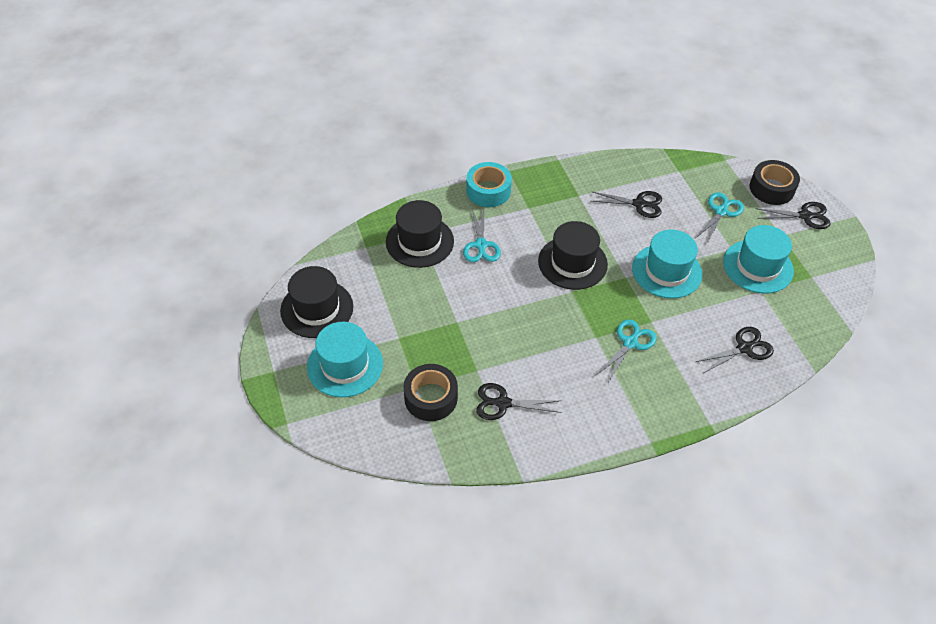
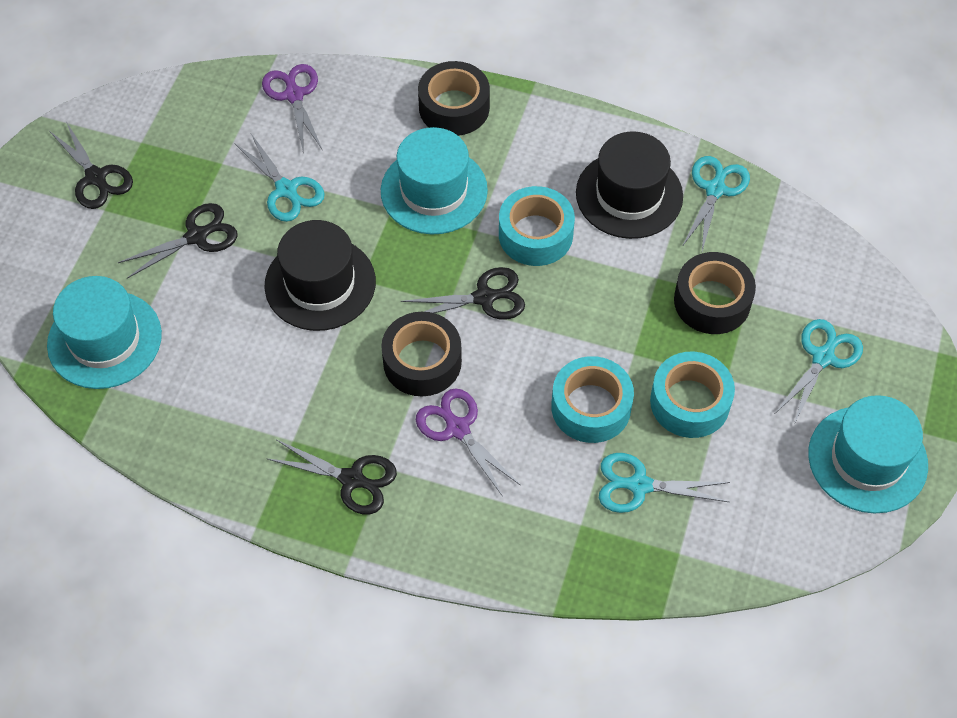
black hat: 3 -> 2
black tape: 2 -> 3
purple scissors: 0 -> 2
turquoise scissors: 3 -> 4
turquoise tape: 1 -> 3

